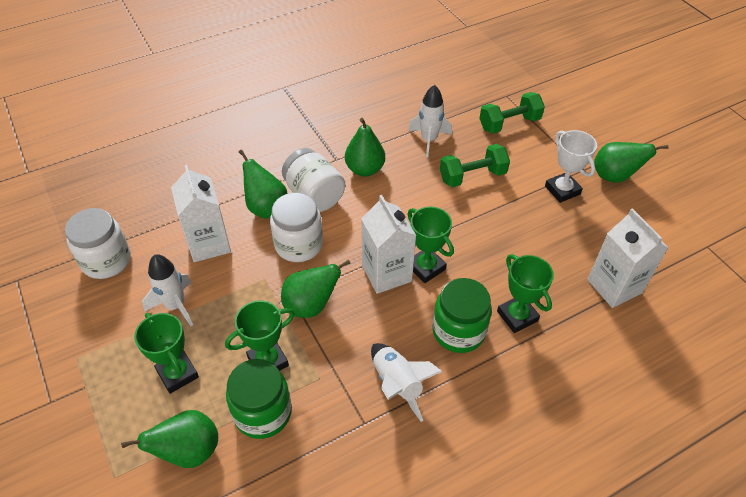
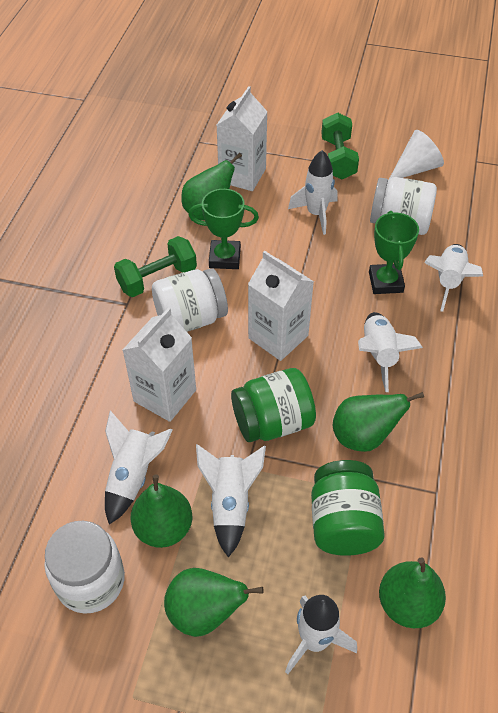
green trophy: 4 -> 2
white cone: 0 -> 1
white rocket: 3 -> 6
white trophy: 1 -> 0

